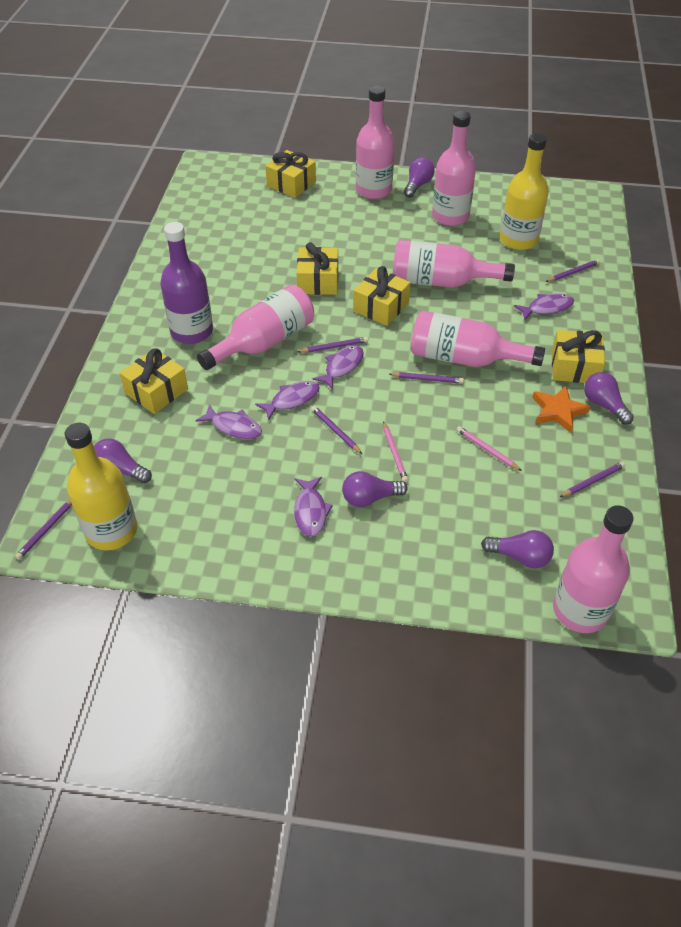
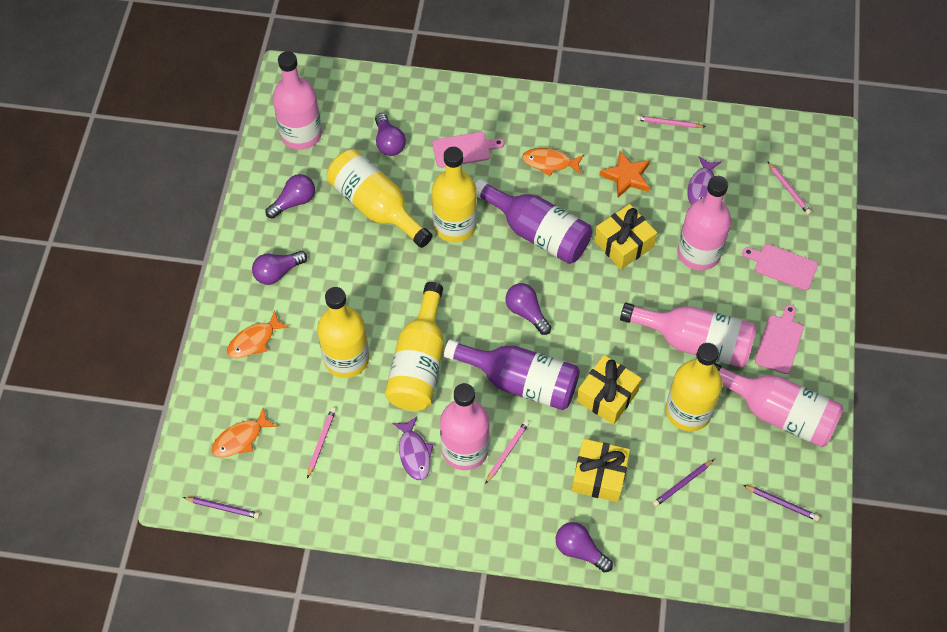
orange fish: 0 -> 3
pink bottle: 6 -> 5
pink cutting board: 0 -> 3
pink pencil: 2 -> 4
purple bottle: 1 -> 2
purple fish: 5 -> 2
purple pencil: 6 -> 3
yellow bottle: 2 -> 5
yellow gift: 5 -> 3

